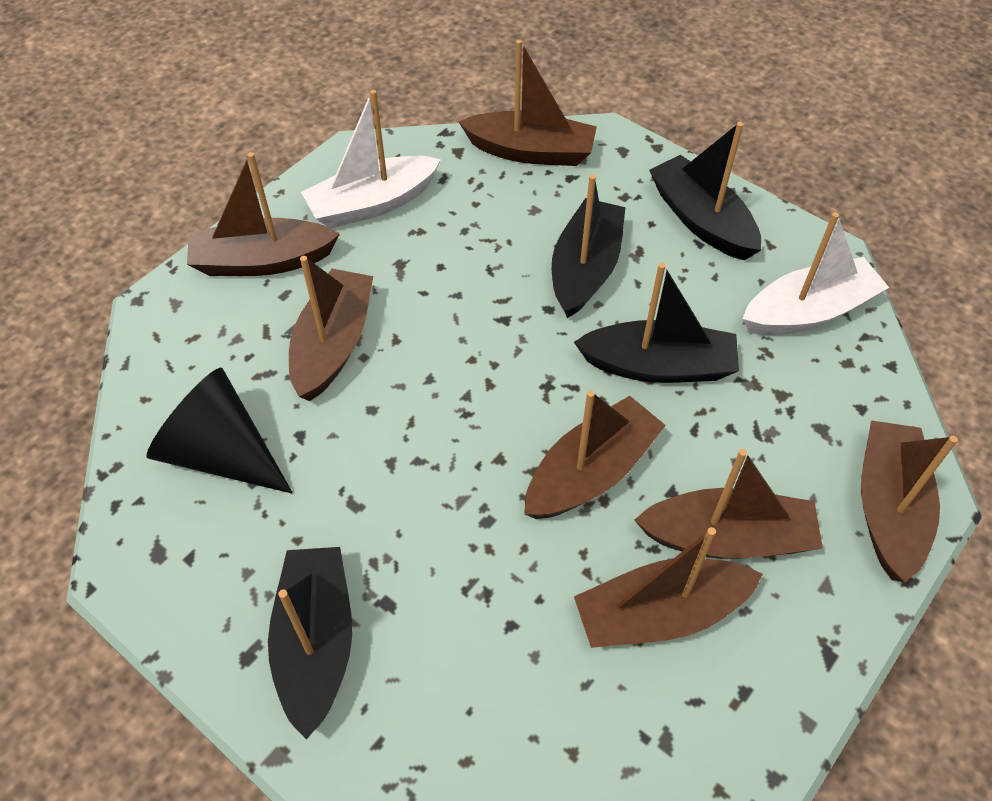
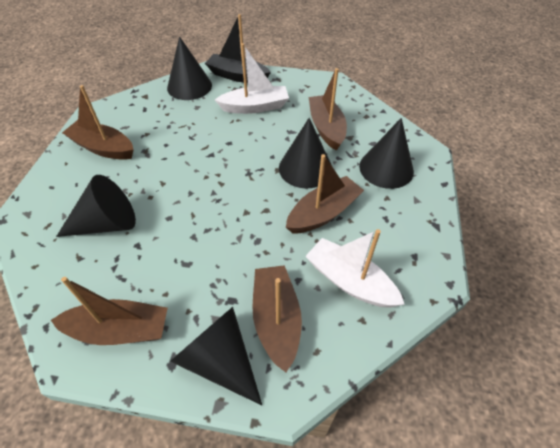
black boat: 4 -> 1
black cone: 1 -> 5
brown boat: 7 -> 5

